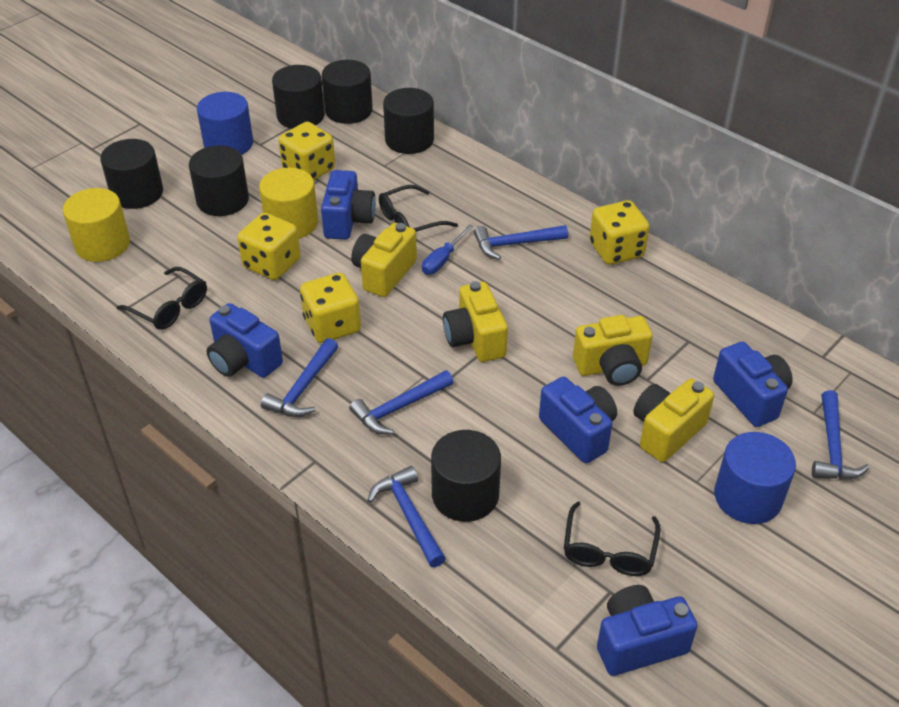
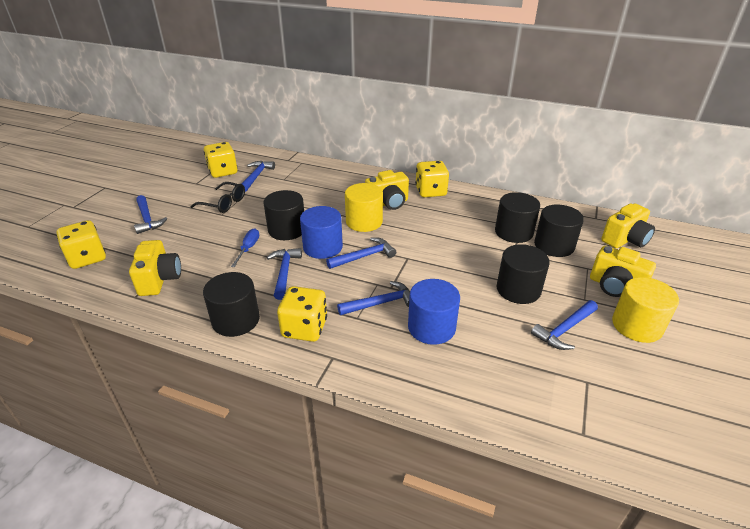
black cylinder: 6 -> 5
black glasses: 3 -> 1
blue camera: 5 -> 0
blue hammer: 5 -> 6

